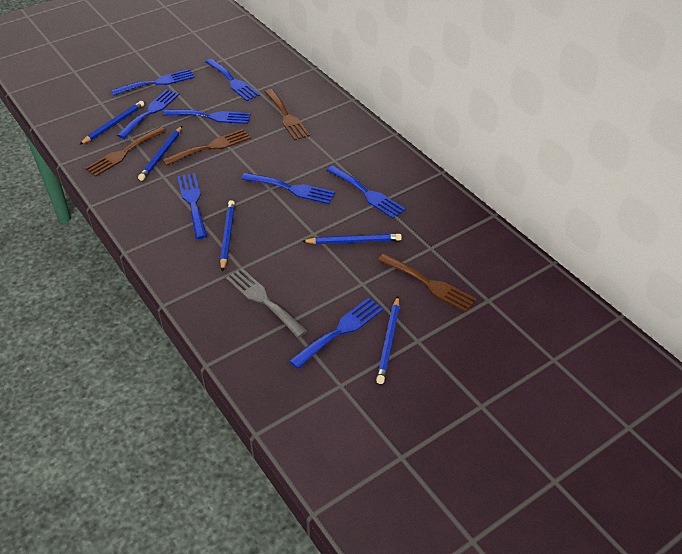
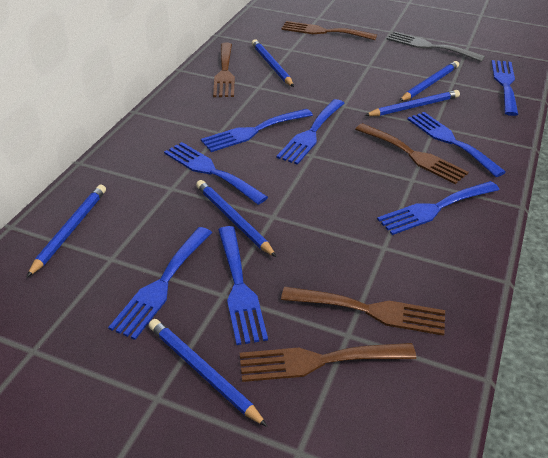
blue pencil: 5 -> 6
brown fork: 4 -> 5

